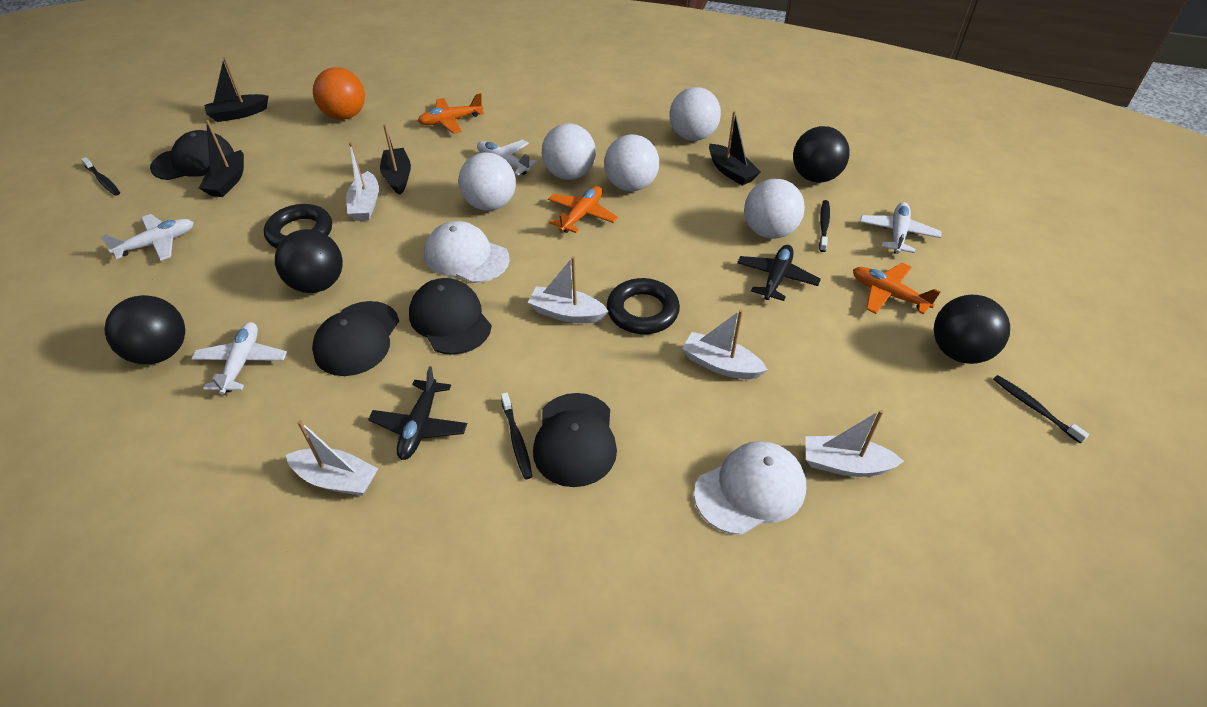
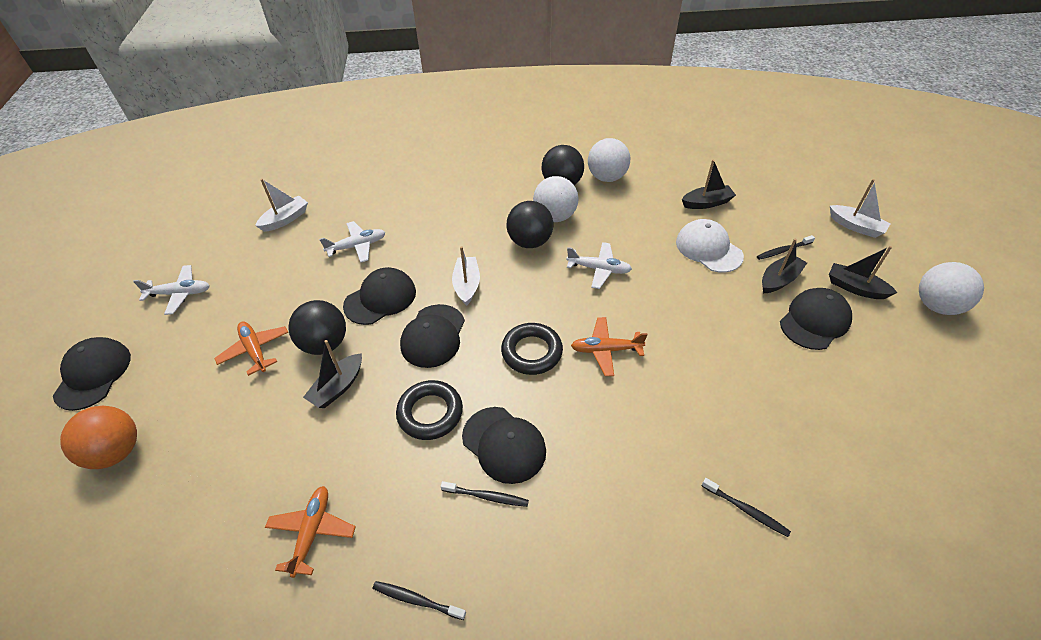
black ball: 4 -> 3
black cap: 4 -> 5
black plane: 2 -> 0
white ball: 5 -> 3
white boat: 5 -> 3
white cap: 2 -> 1
white plane: 4 -> 3

